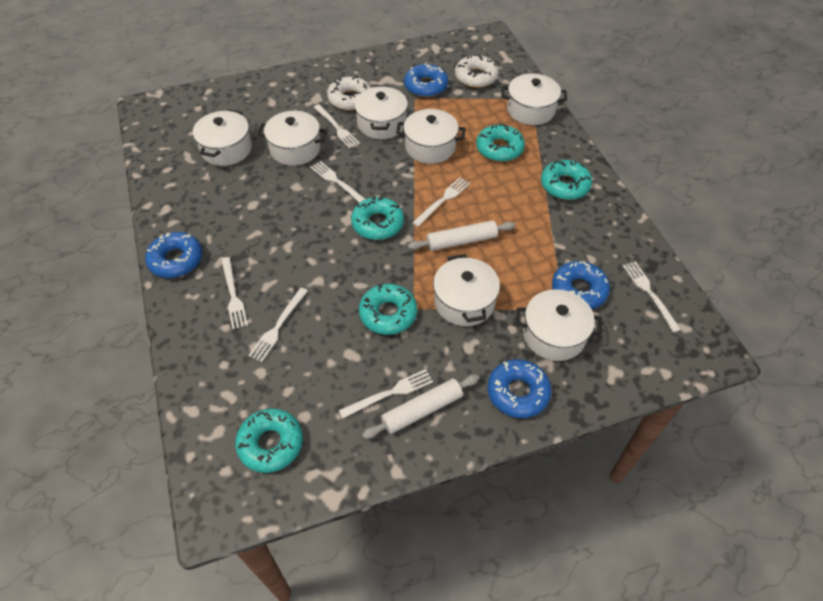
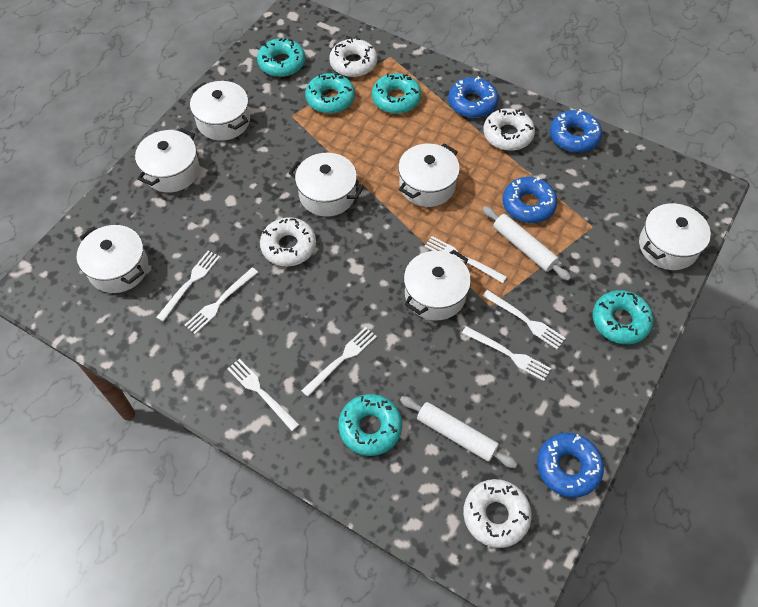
white donut: 2 -> 4

